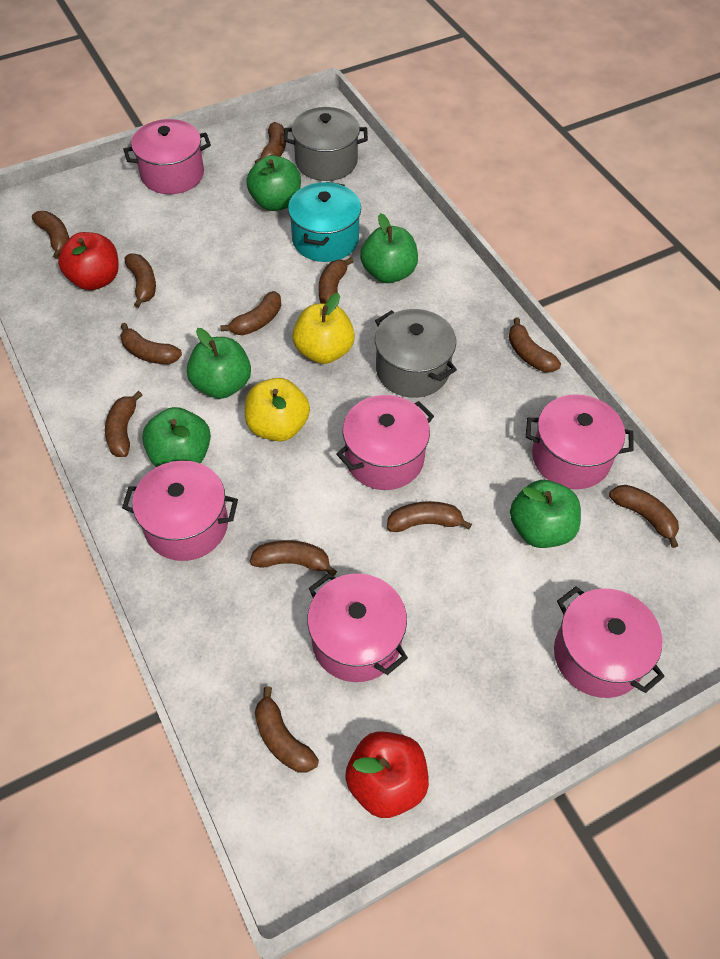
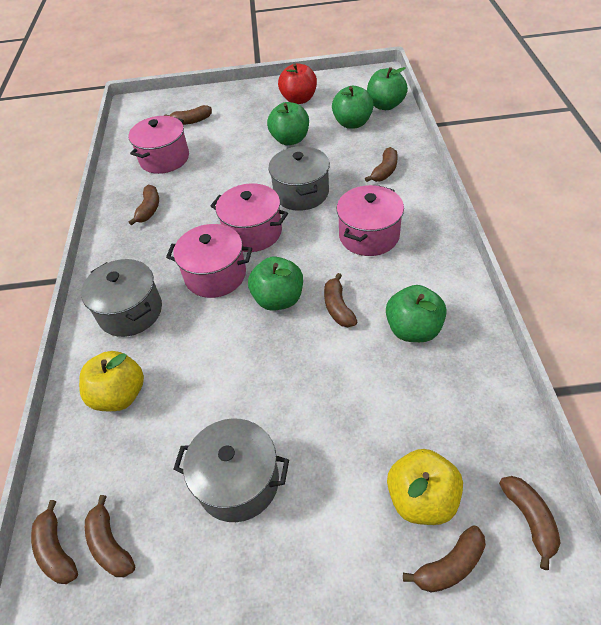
brown banana: 12 -> 8
grey pot: 2 -> 3
pink pot: 6 -> 4
red apple: 2 -> 1
turquoise pot: 1 -> 0

